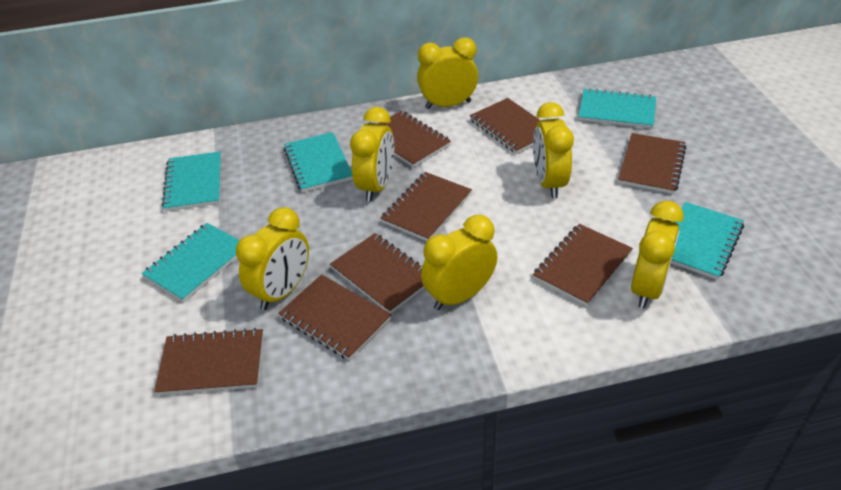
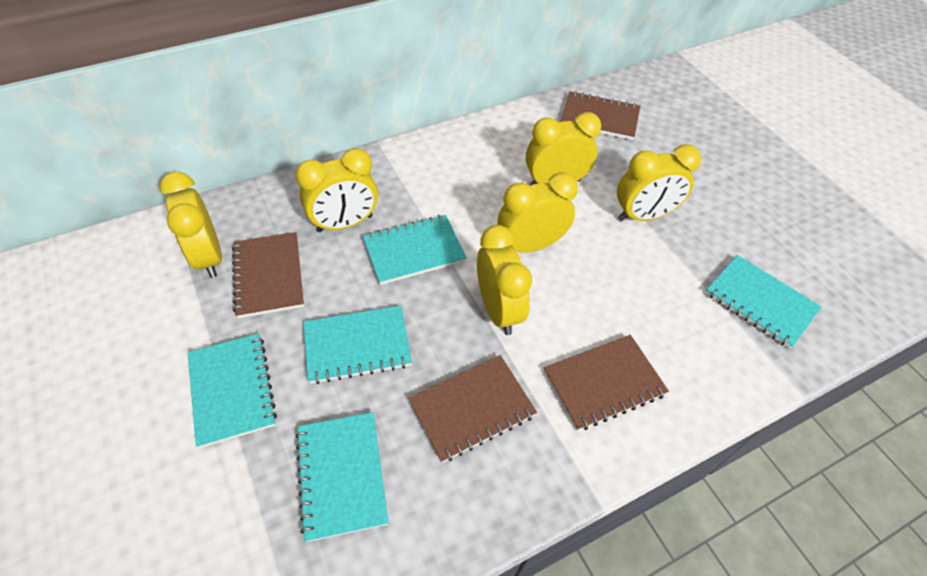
brown notebook: 8 -> 4

